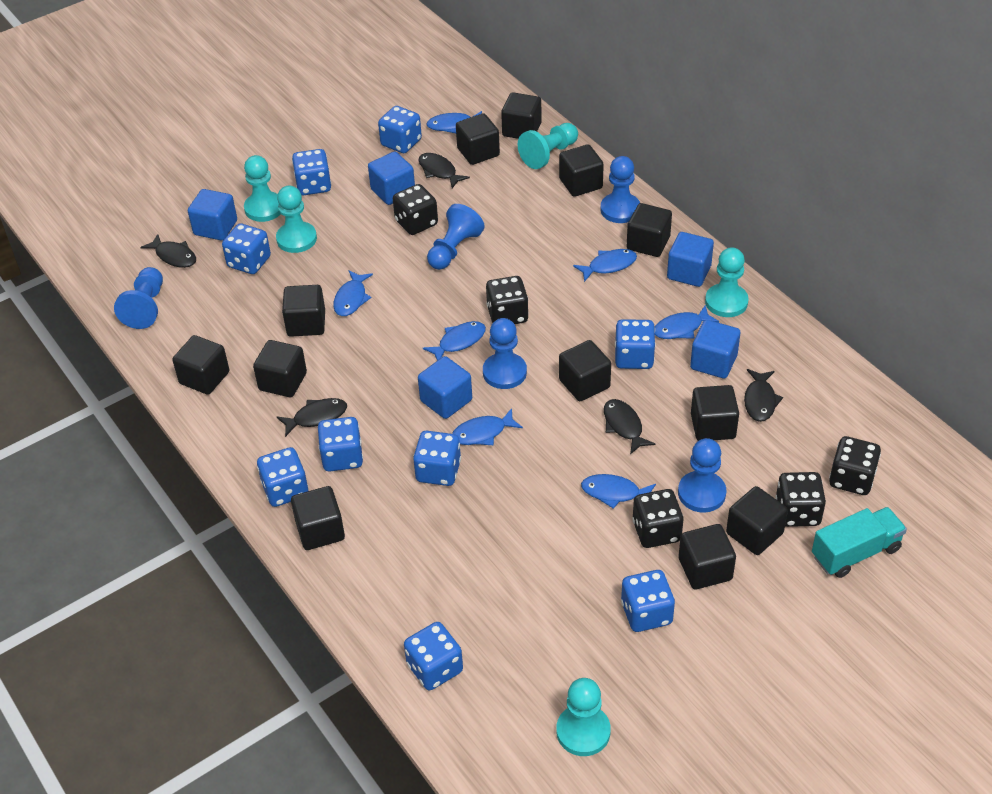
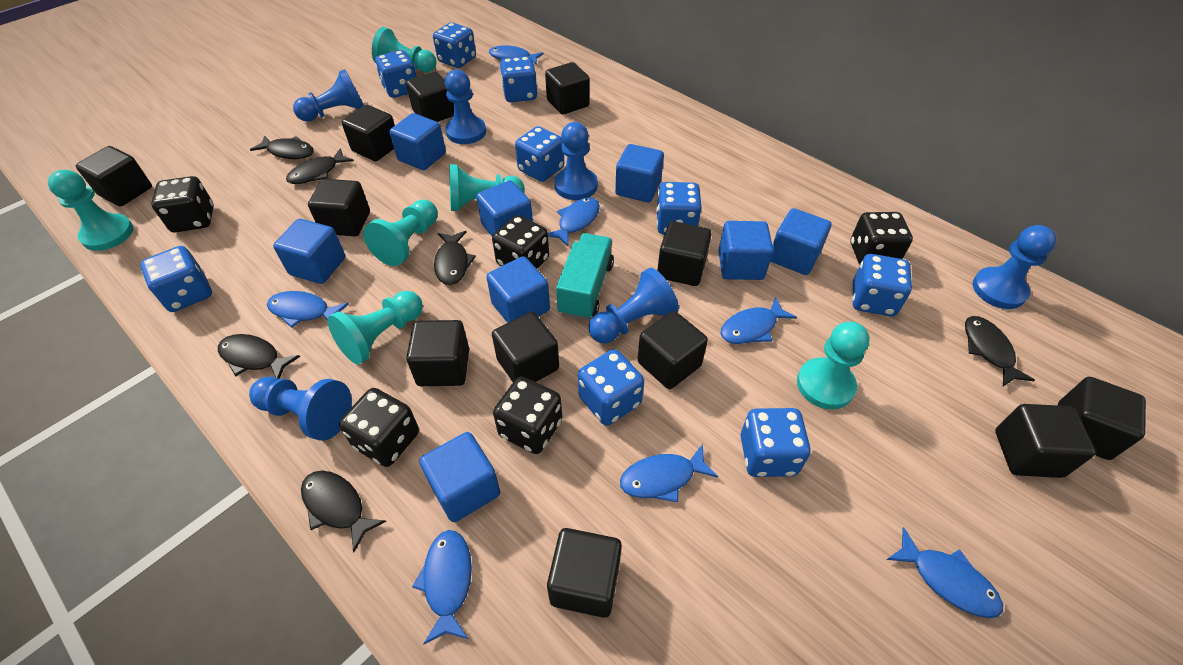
black fish: 5 -> 6
blue cube: 5 -> 8
blue pawn: 5 -> 6
turquoise pawn: 5 -> 6

